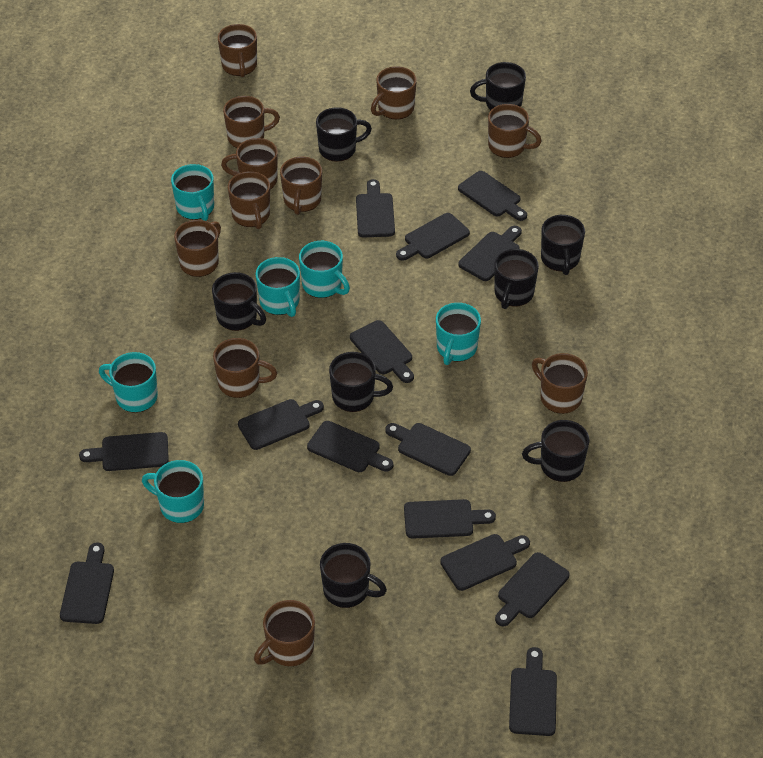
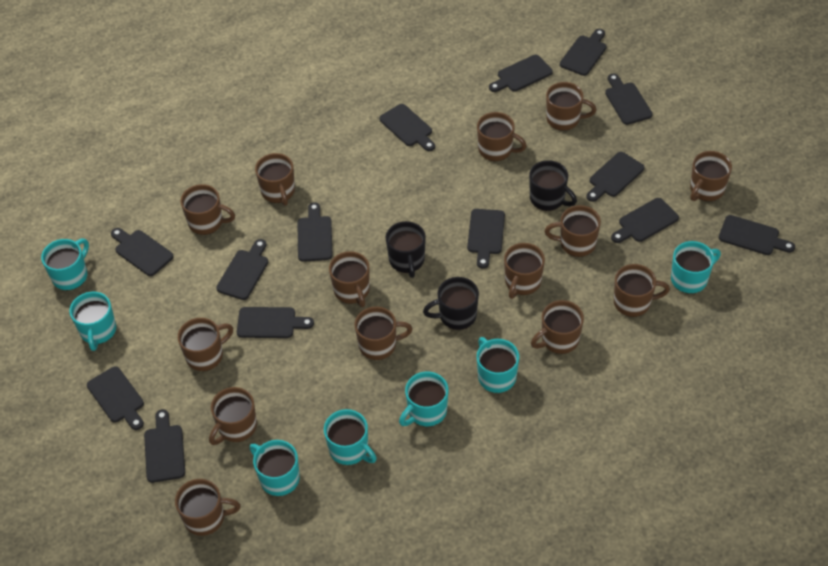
black mug: 8 -> 3
brown mug: 11 -> 14
turquoise mug: 6 -> 7

